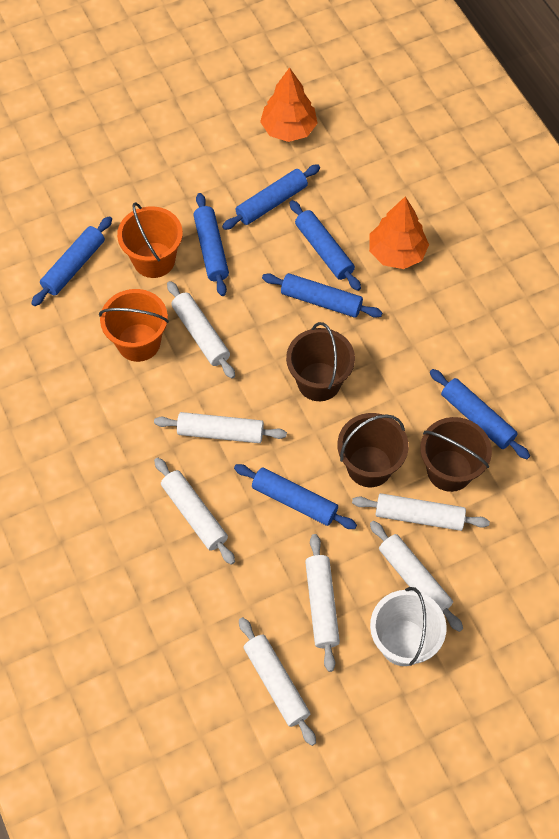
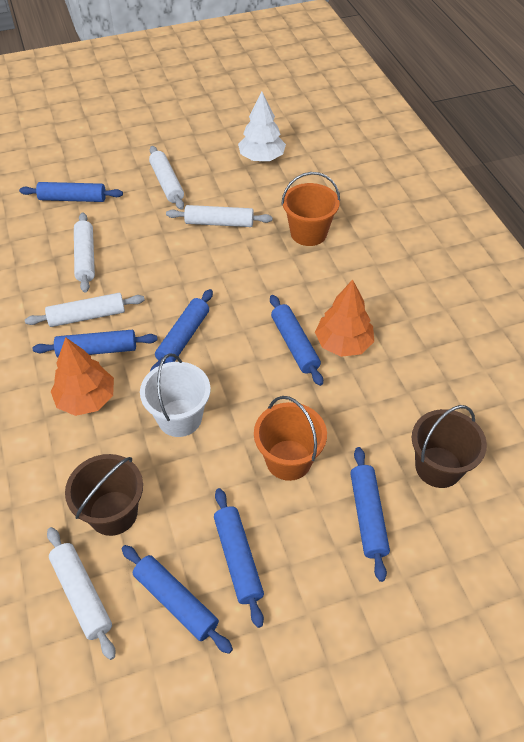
brown bucket: 3 -> 2
white rolling pin: 7 -> 5
white tree: 0 -> 1

